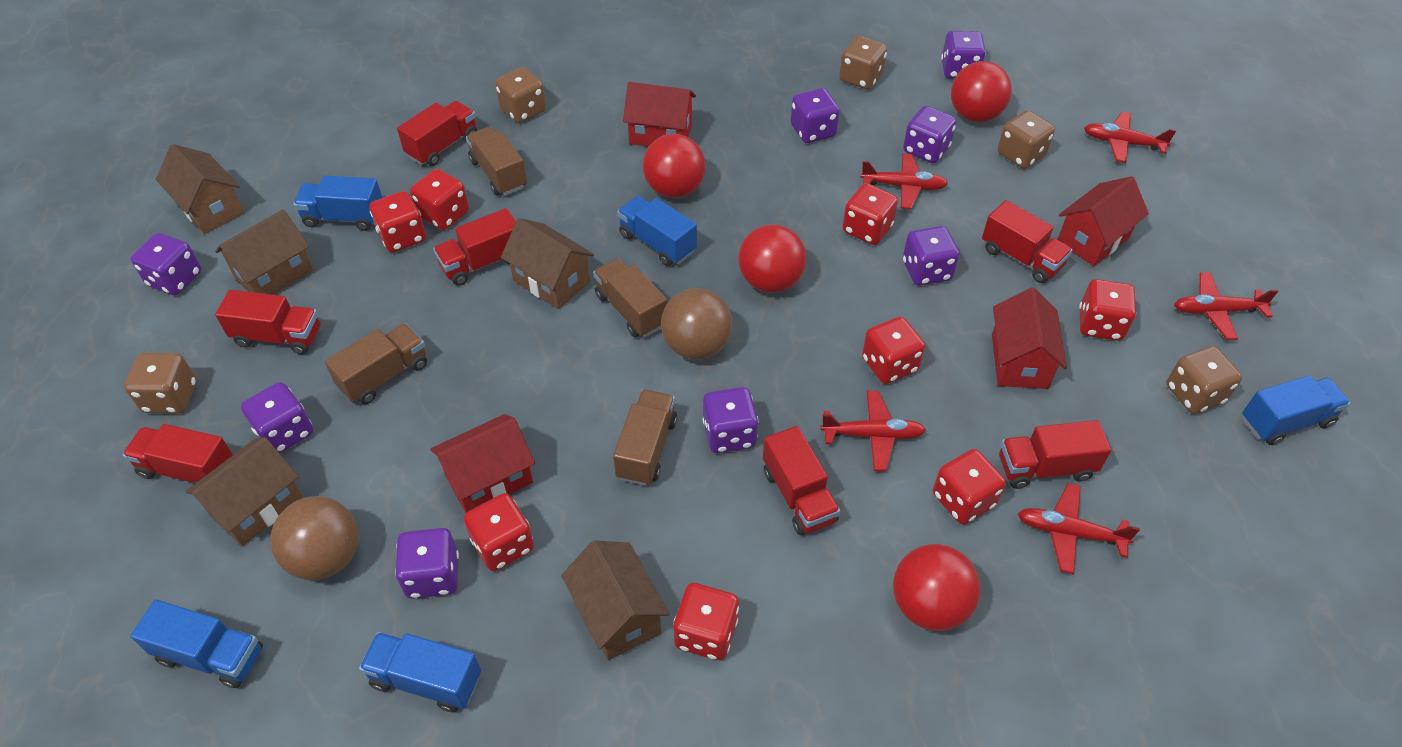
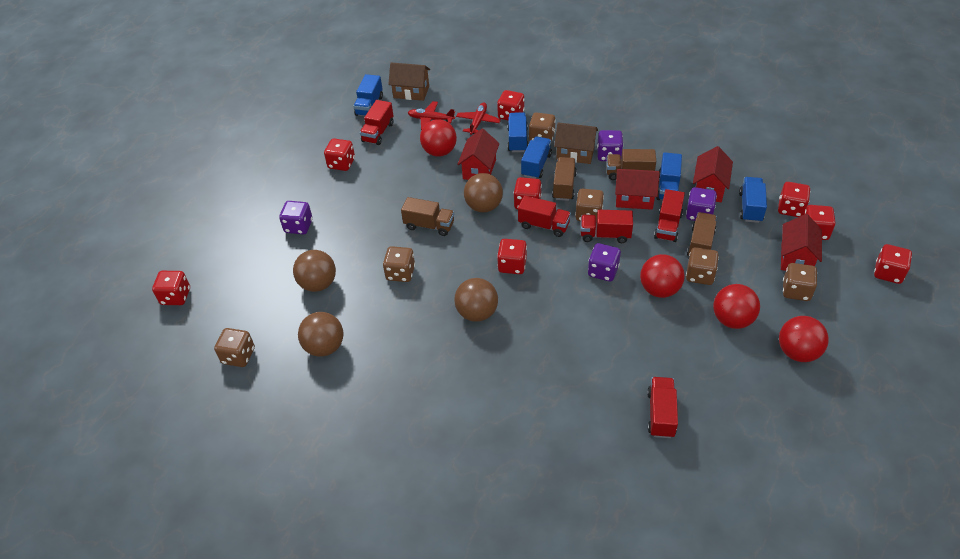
brown ball: 2 -> 4
brown dice: 5 -> 6
brown house: 5 -> 2
purple dice: 8 -> 4
red plane: 5 -> 2
red truck: 7 -> 5

